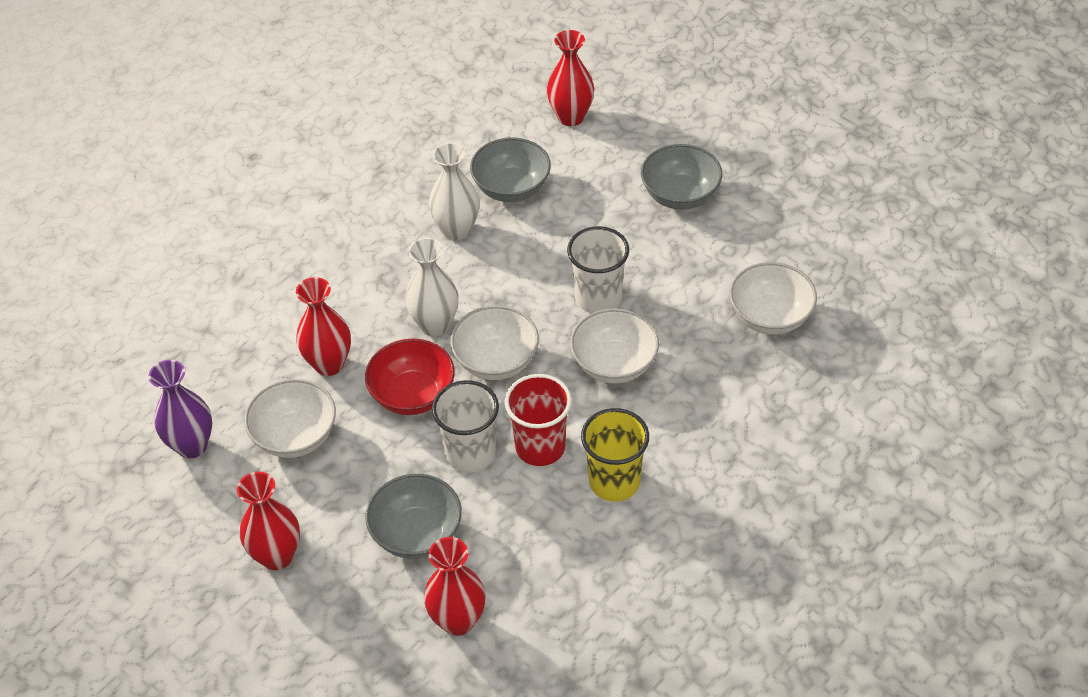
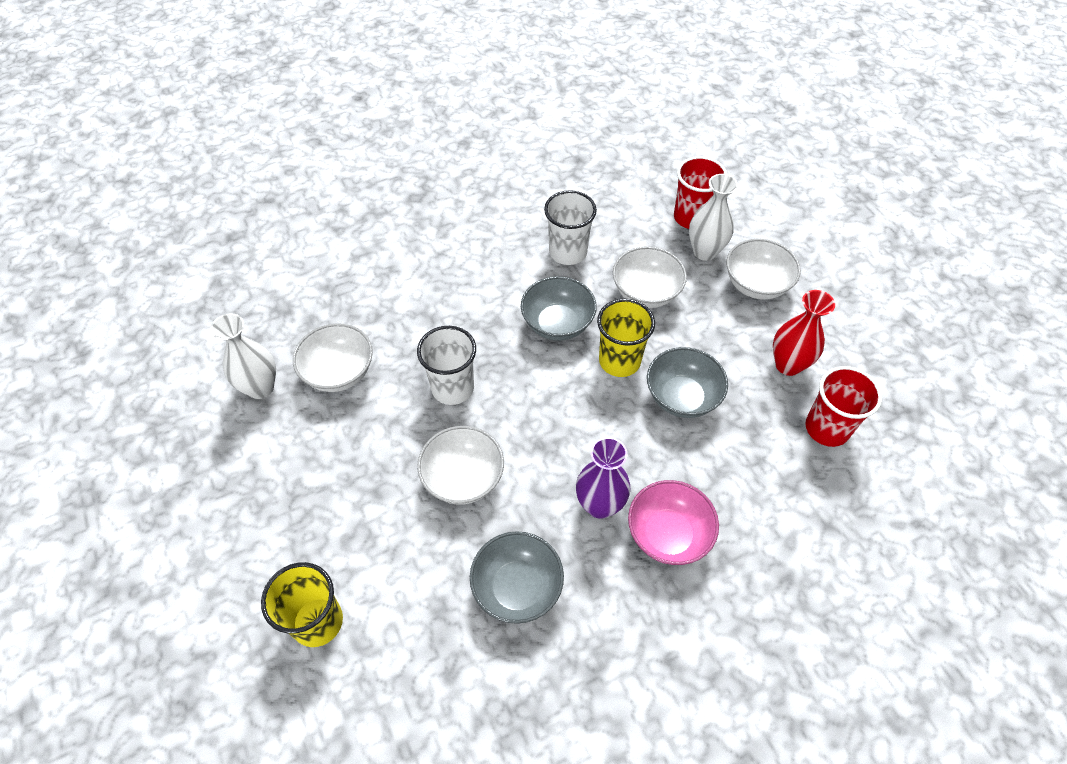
pink bowl: 0 -> 1
red bowl: 1 -> 0
red cup: 1 -> 2
red vase: 4 -> 1
yellow cup: 1 -> 2

